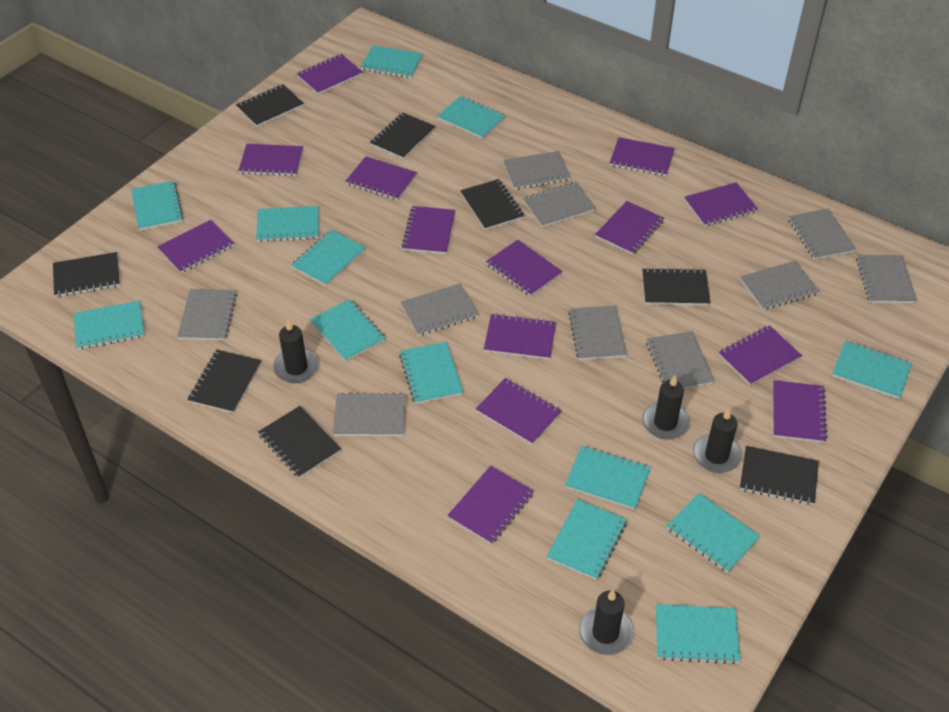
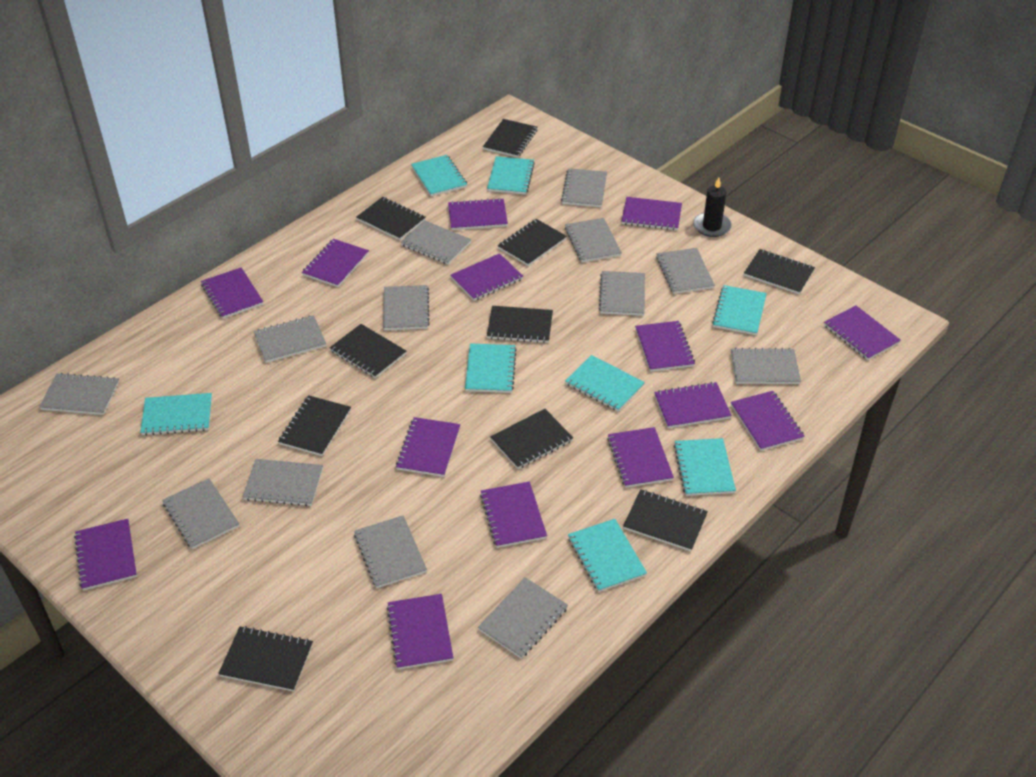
black candle: 4 -> 1
black notebook: 8 -> 10
grey notebook: 10 -> 13
turquoise notebook: 13 -> 8

